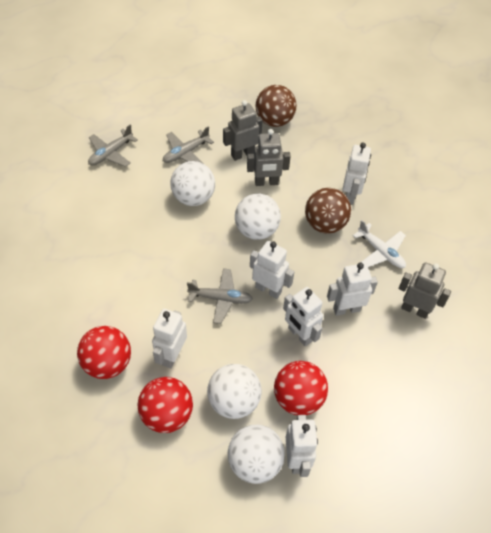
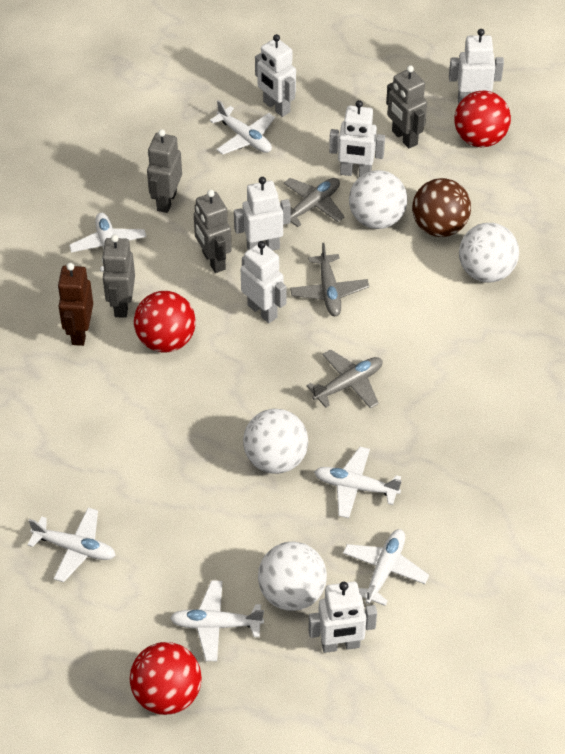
brown ball: 2 -> 1
brown robot: 0 -> 1
grey robot: 3 -> 4
white plane: 1 -> 6

